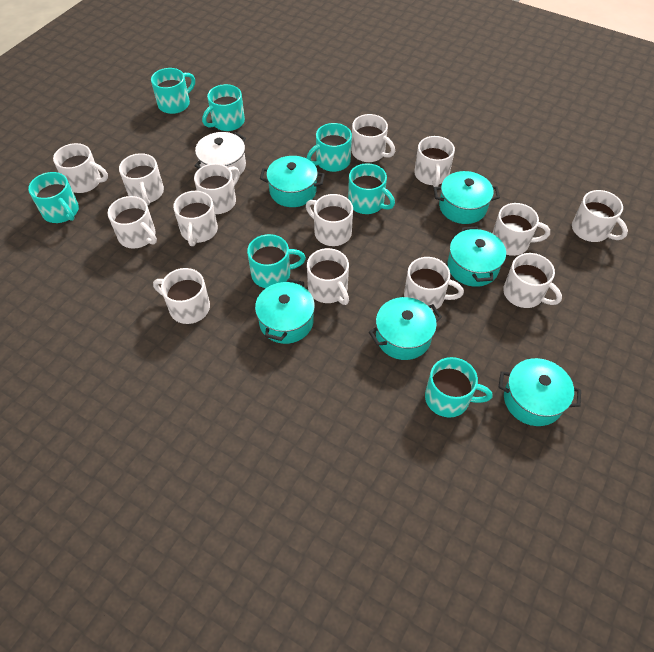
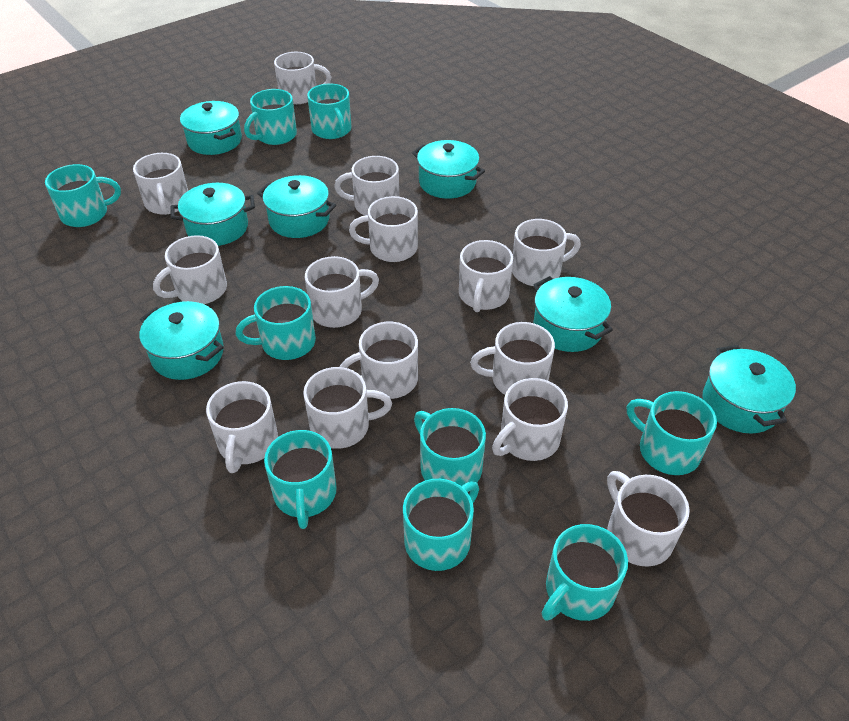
turquoise mug: 7 -> 9
turquoise pot: 6 -> 7
white pot: 1 -> 0

